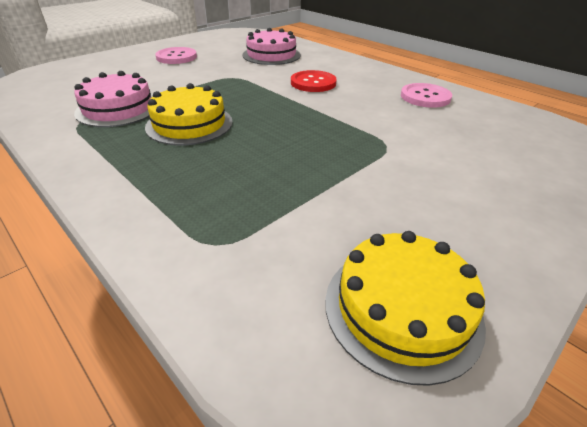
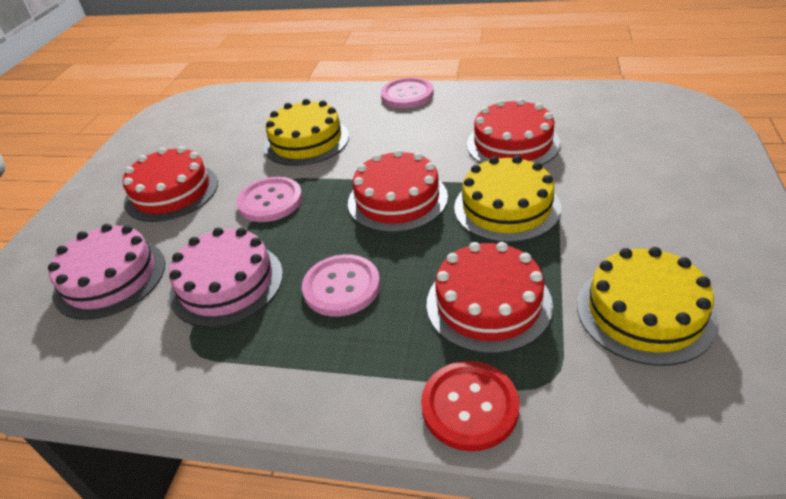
pink button: 2 -> 3
red cake: 0 -> 4
yellow cake: 2 -> 3

